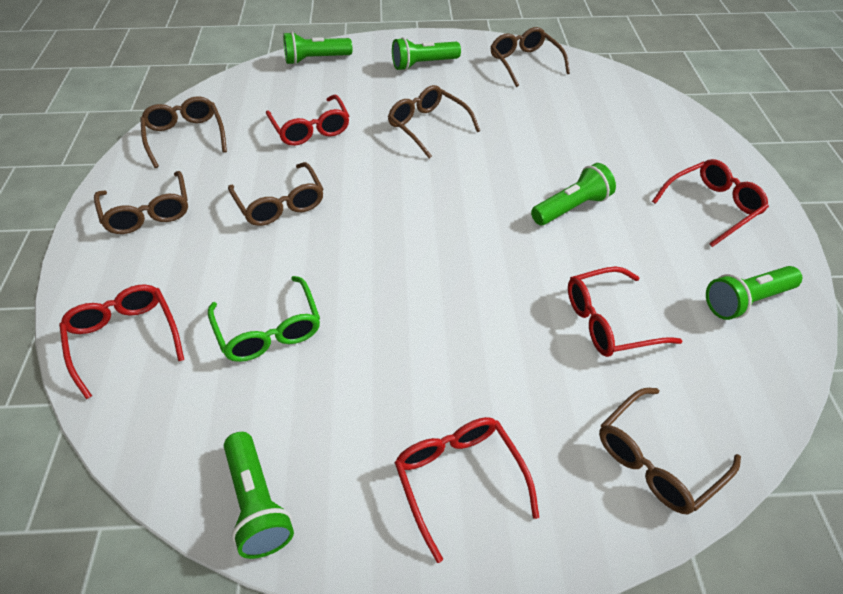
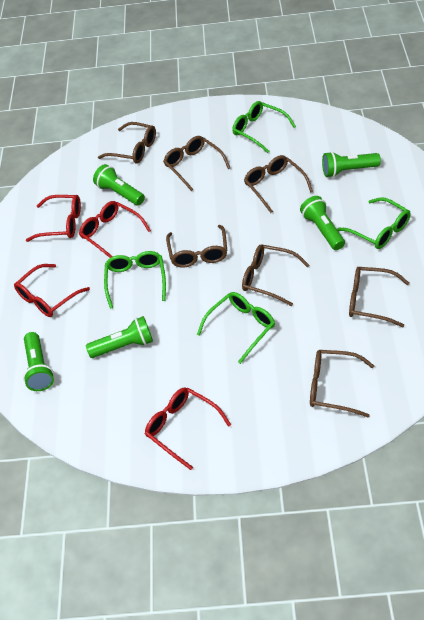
brown glasses: 6 -> 7
green glasses: 1 -> 4
red glasses: 5 -> 4

